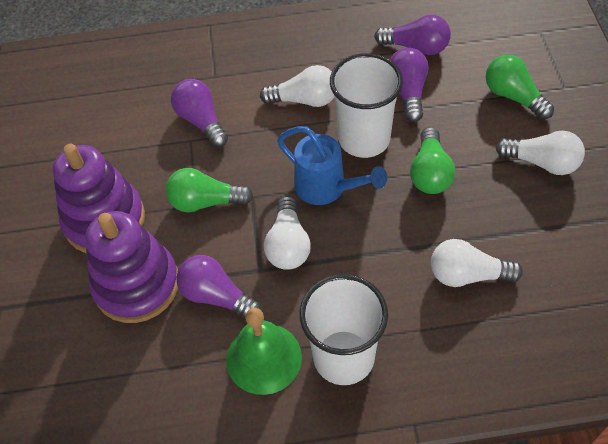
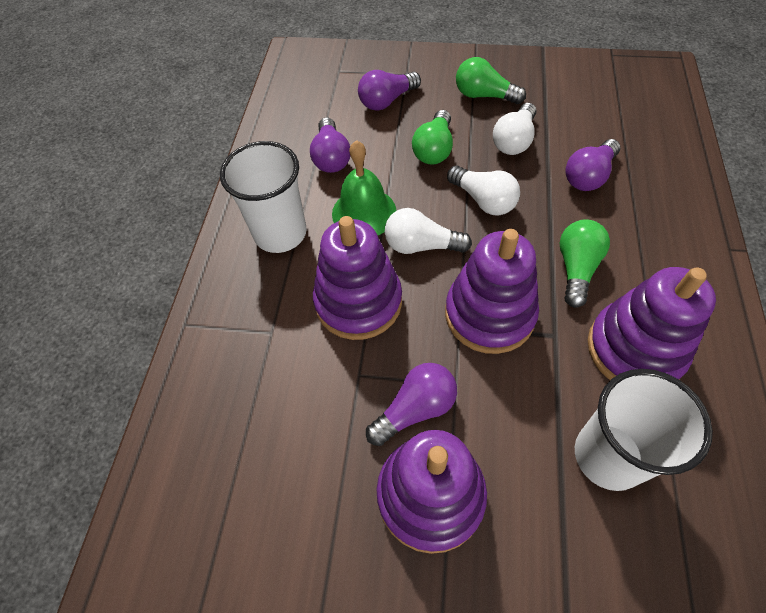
blue watering can: 1 -> 0
purple stacking toy: 2 -> 4
white light bulb: 4 -> 3

